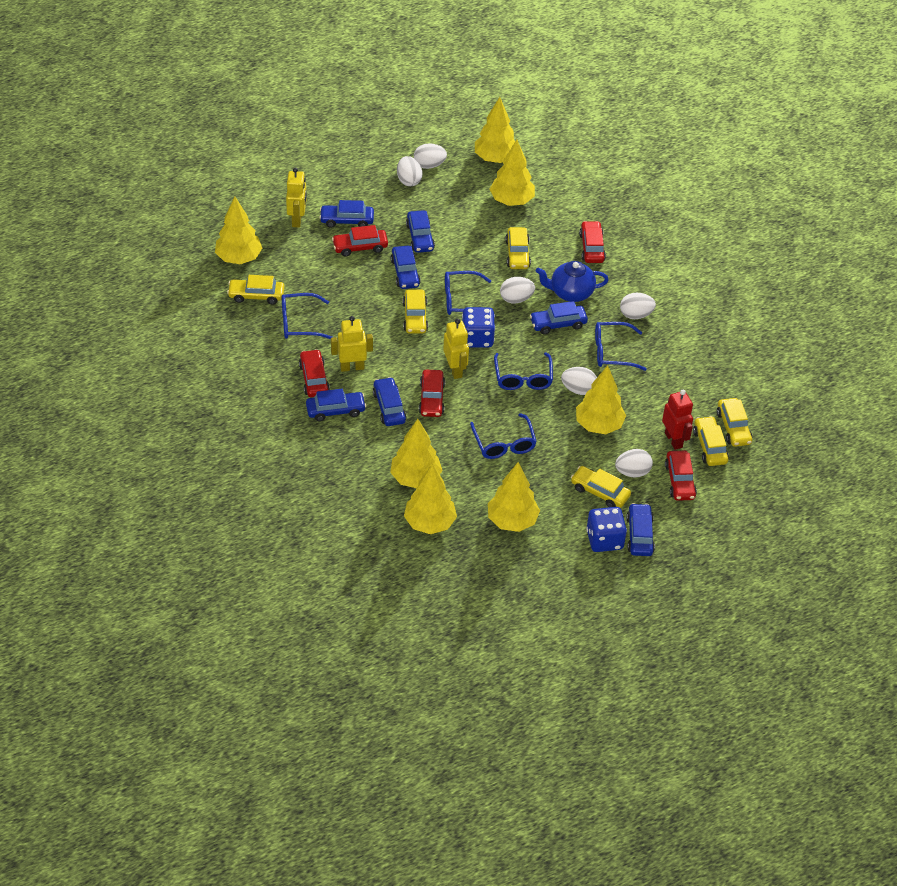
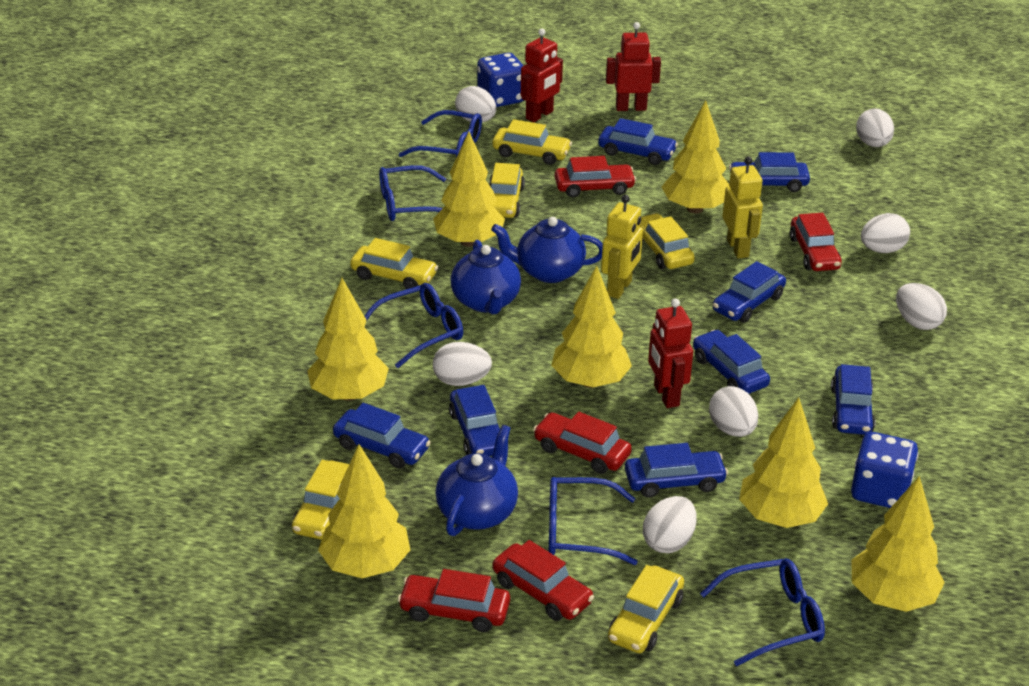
blue car: 7 -> 8
blue teapot: 1 -> 3
red robot: 1 -> 3
white egg: 6 -> 7
yellow robot: 3 -> 2

